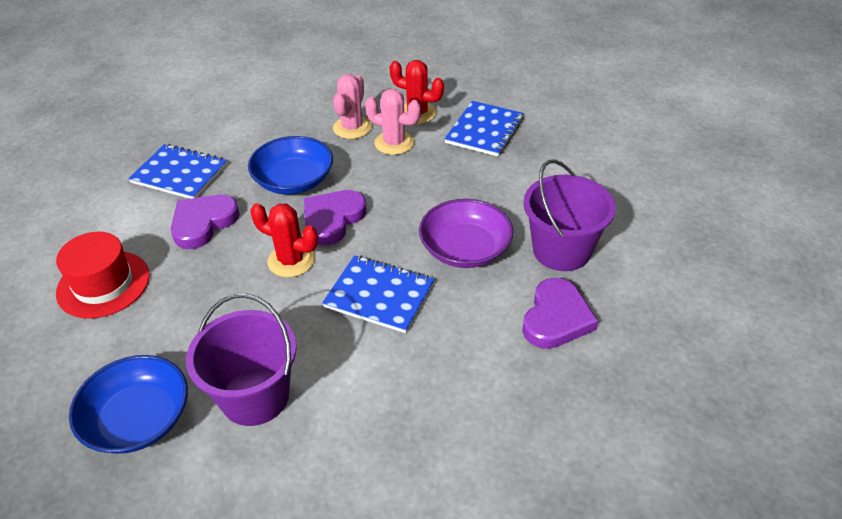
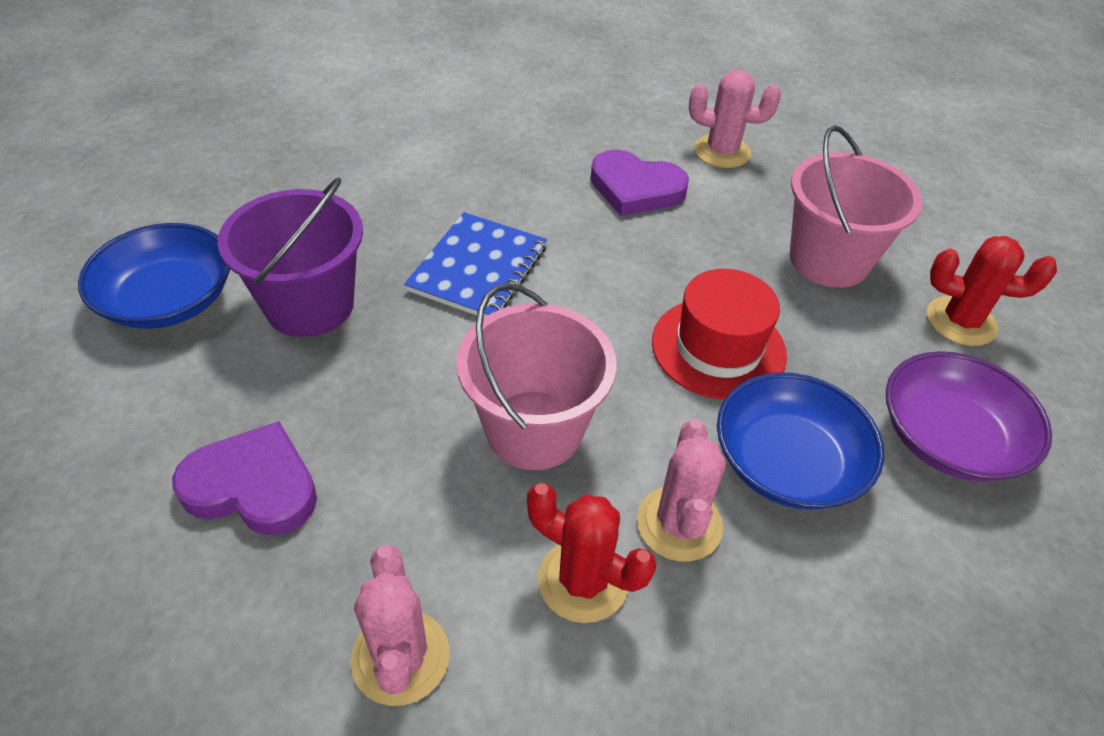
blue notebook: 3 -> 1
pink bucket: 0 -> 2
pink cactus: 2 -> 3
purple bucket: 2 -> 1
purple heart: 3 -> 2

